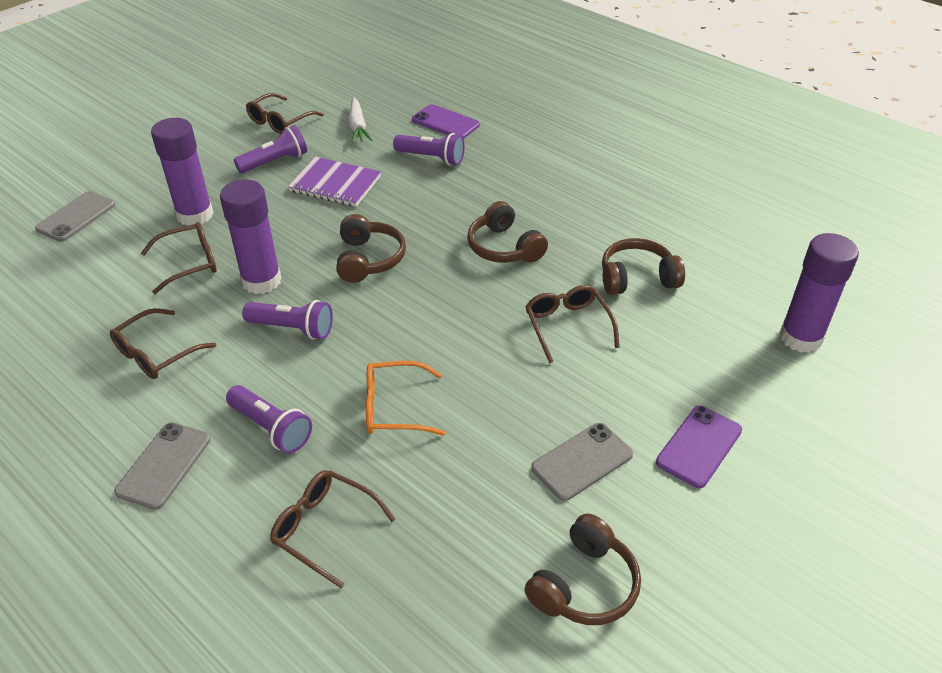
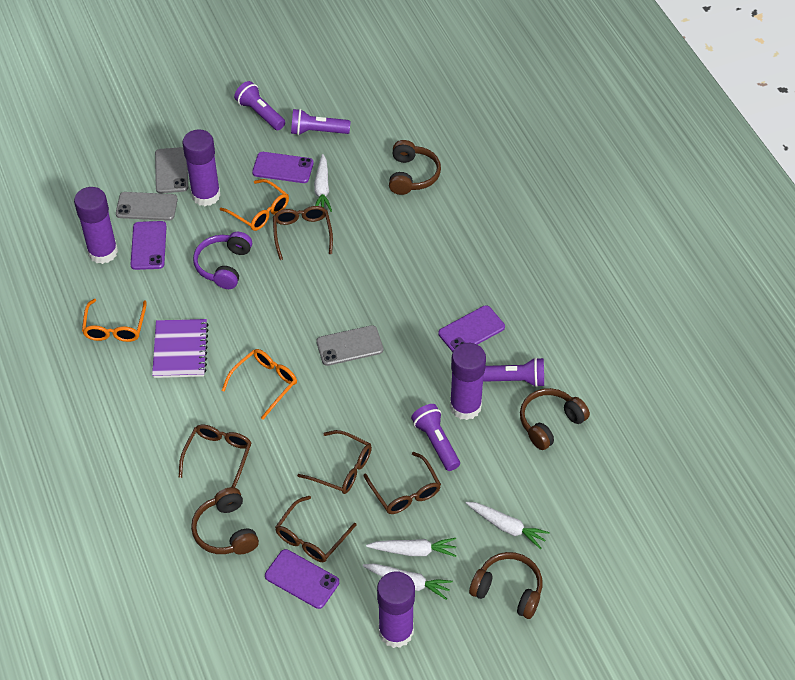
orange glasses: 1 -> 3
purple glue stick: 3 -> 4
purple headphones: 0 -> 1
purple phone: 2 -> 4
white carrot: 1 -> 4

